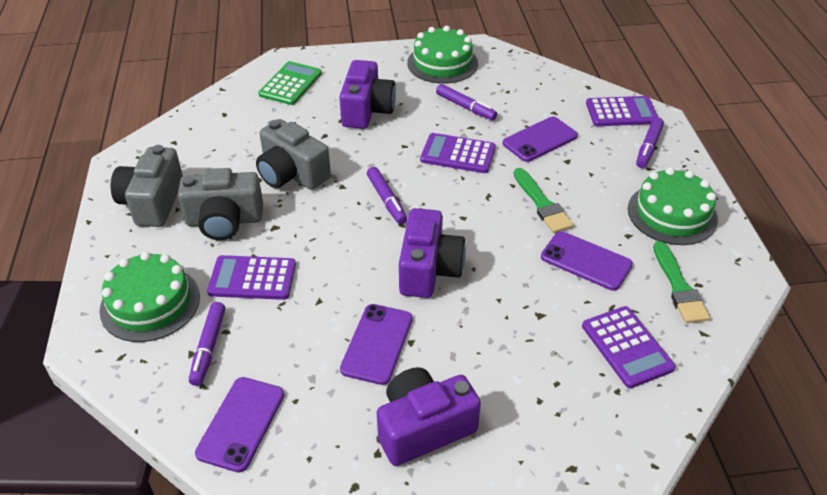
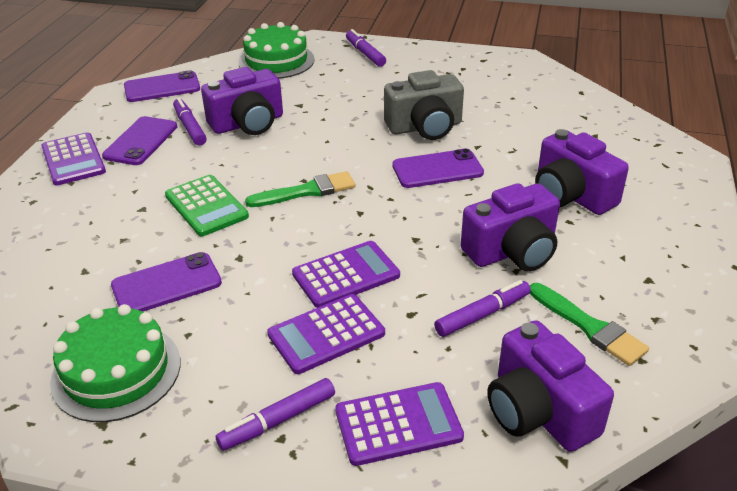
green cake: 3 -> 2
grey camera: 3 -> 1
purple camera: 3 -> 4

